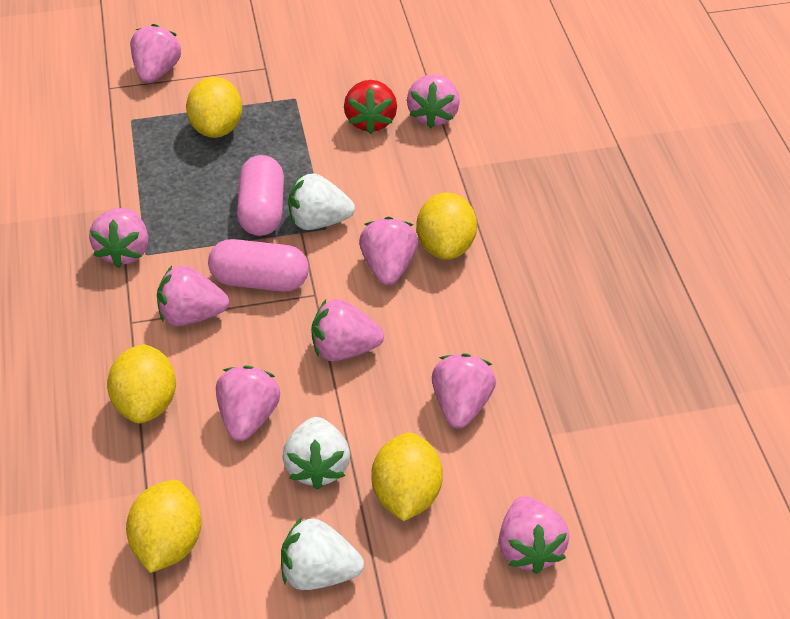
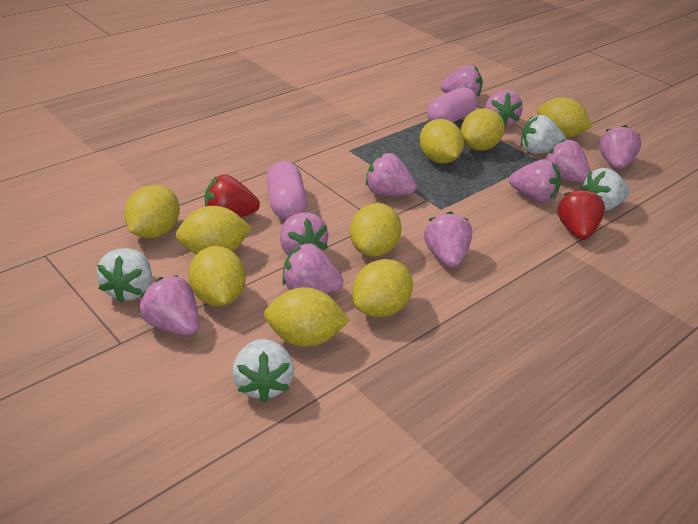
pink strawberry: 9 -> 10
red strawberry: 1 -> 2
white strawberry: 3 -> 4
yellow lemon: 5 -> 9

